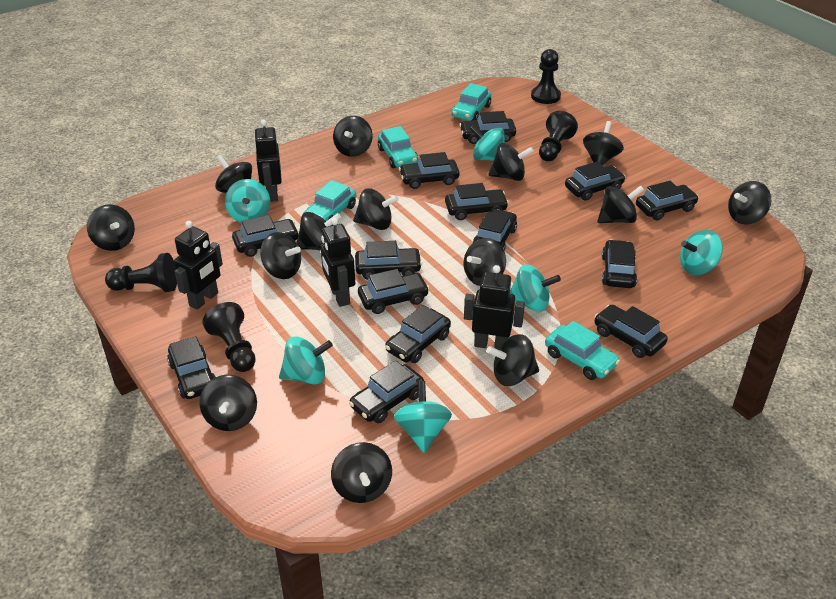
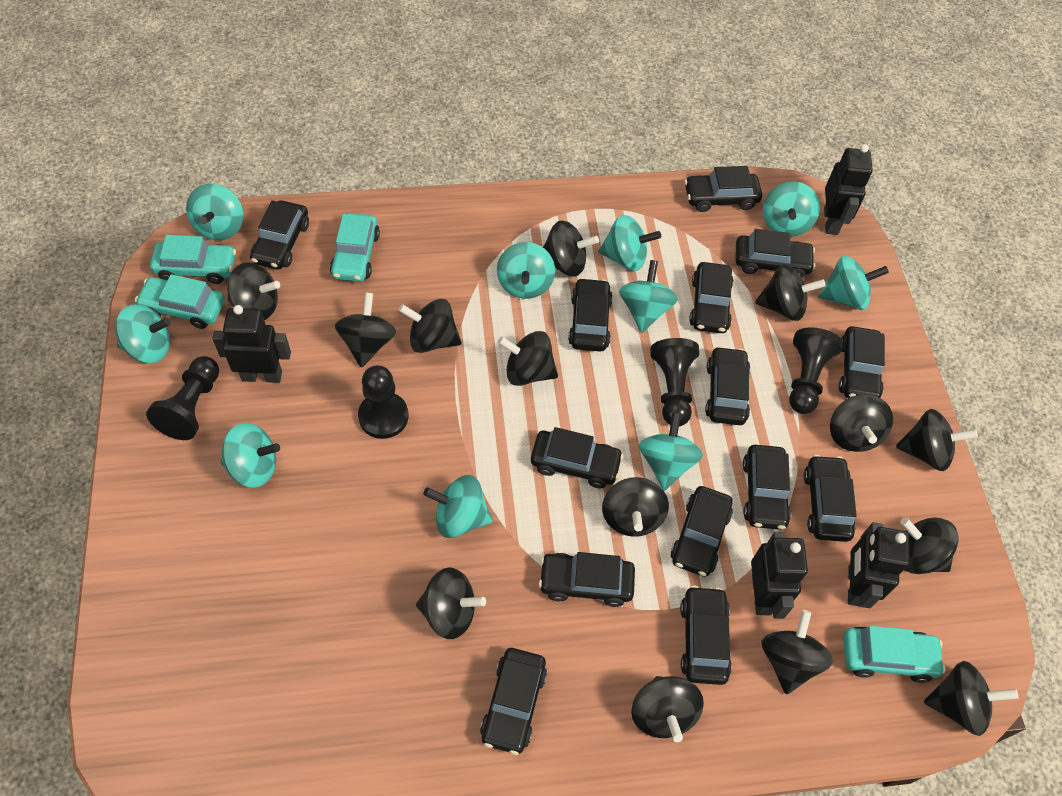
turquoise spinning top: 6 -> 10

